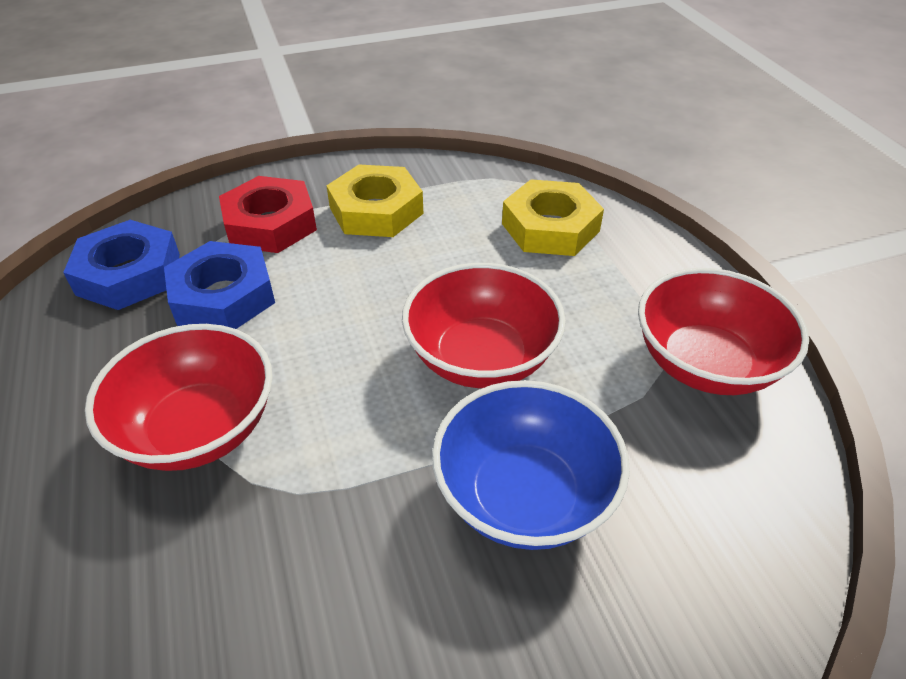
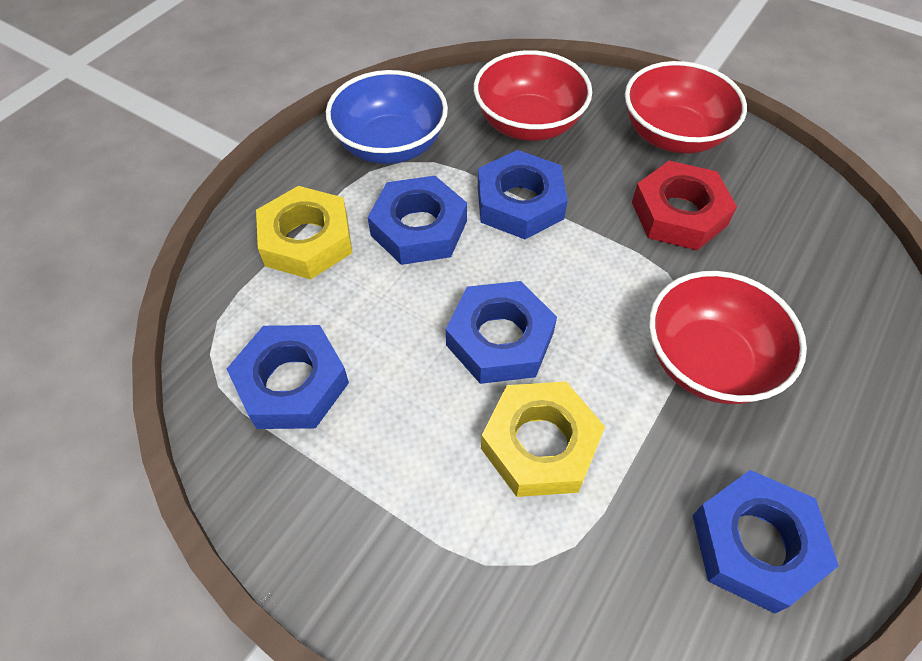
blue nut: 2 -> 5

